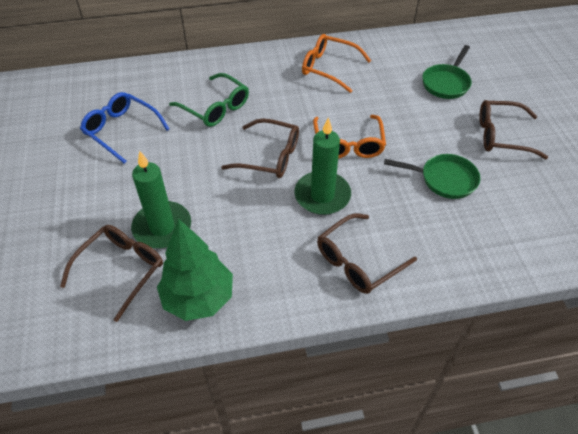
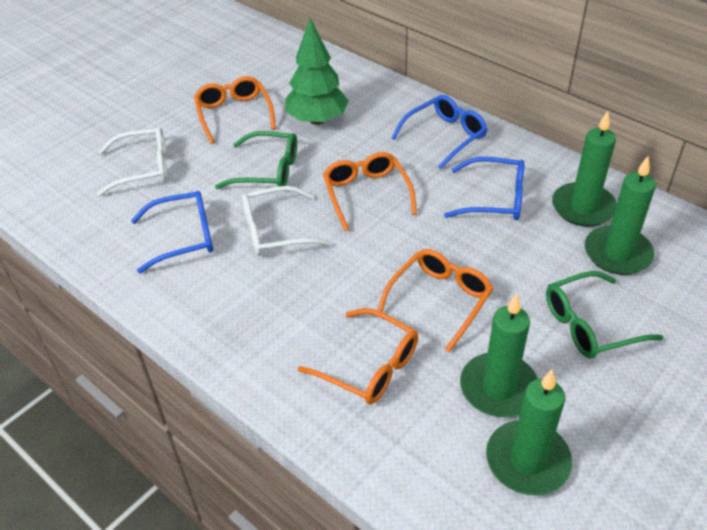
blue glasses: 1 -> 3
brown glasses: 4 -> 0
green candle: 2 -> 4
green glasses: 1 -> 2
green pan: 2 -> 0
orange glasses: 2 -> 4
white glasses: 0 -> 2

